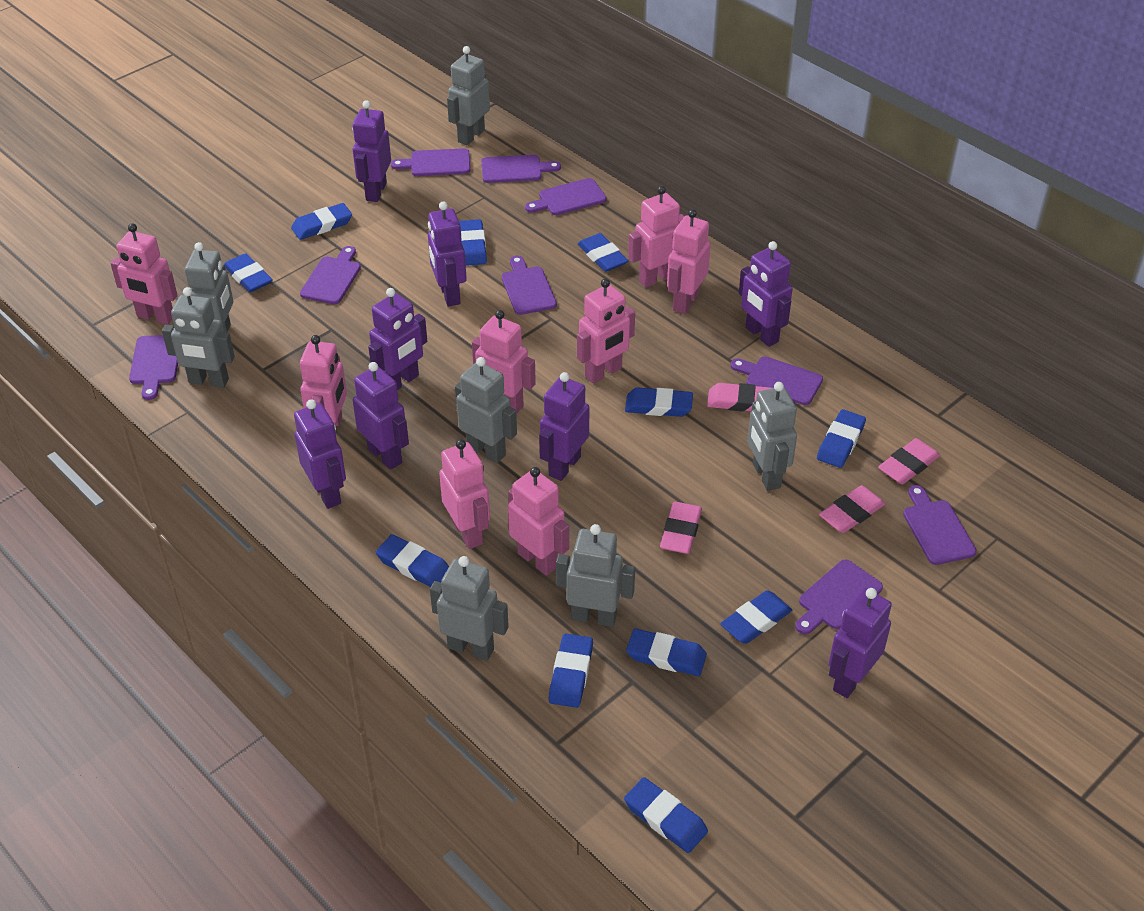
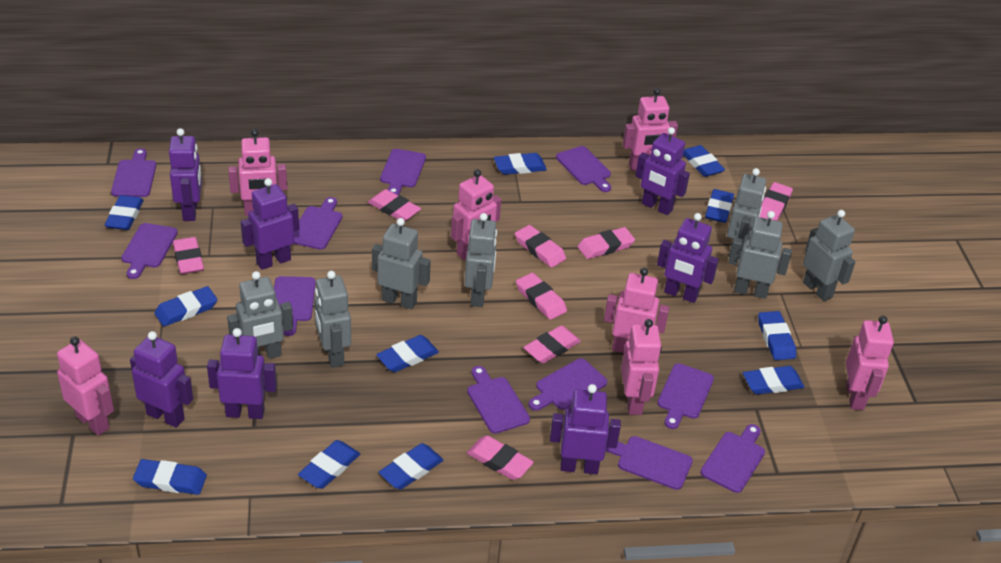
pink eraser: 4 -> 8
pink robot: 8 -> 7
purple cutting board: 9 -> 11
purple robot: 8 -> 7

